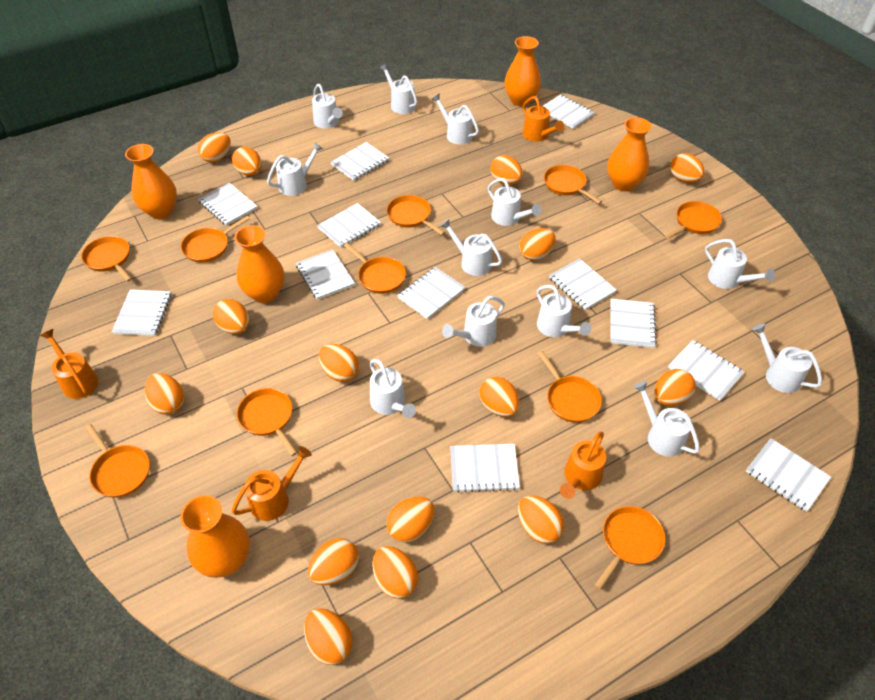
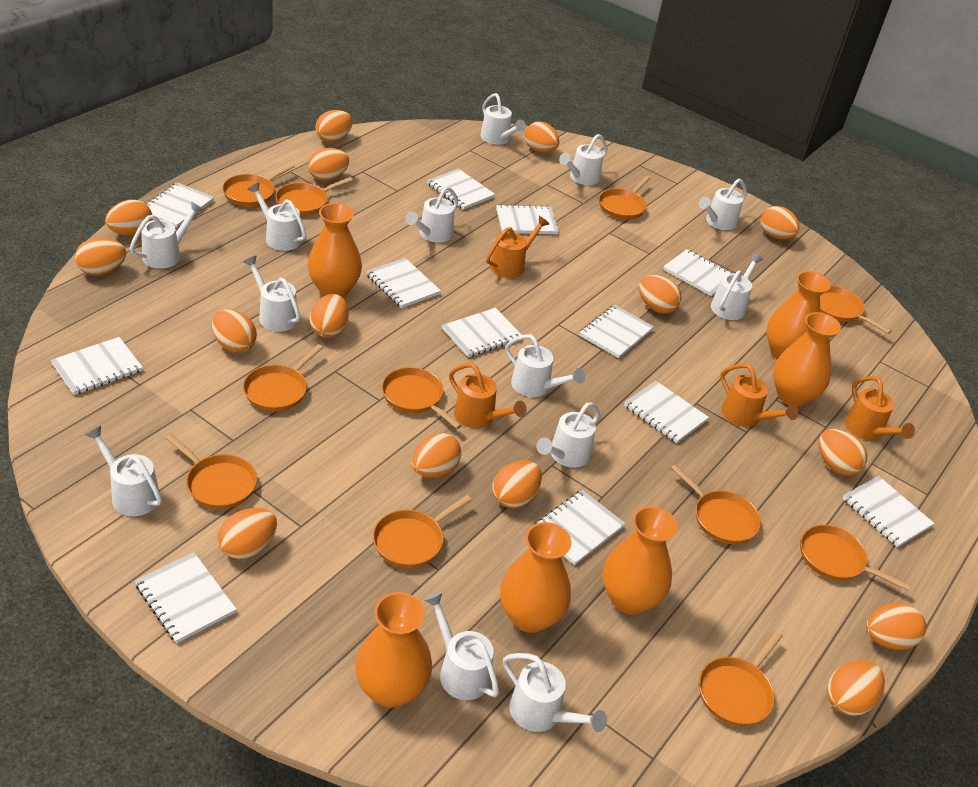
orange pan: 10 -> 11
orange vase: 5 -> 6
white watering can: 12 -> 13

